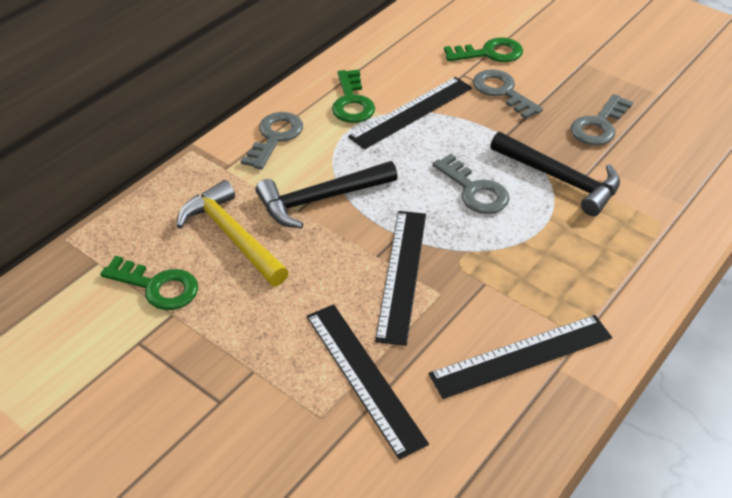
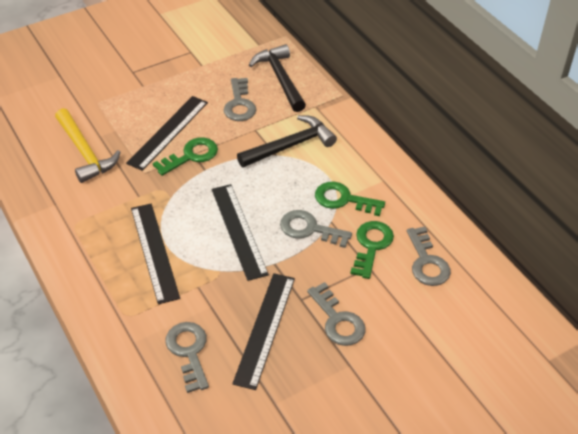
grey key: 4 -> 5

